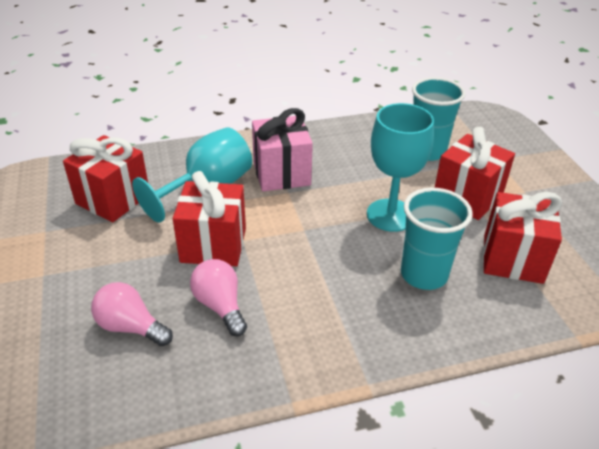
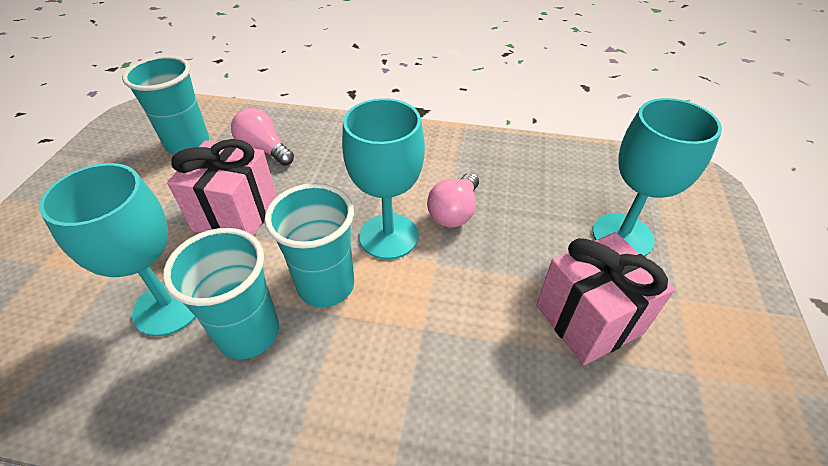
pink gift: 1 -> 2
red gift: 4 -> 0
turquoise cup: 2 -> 3
turquoise goblet: 2 -> 3

